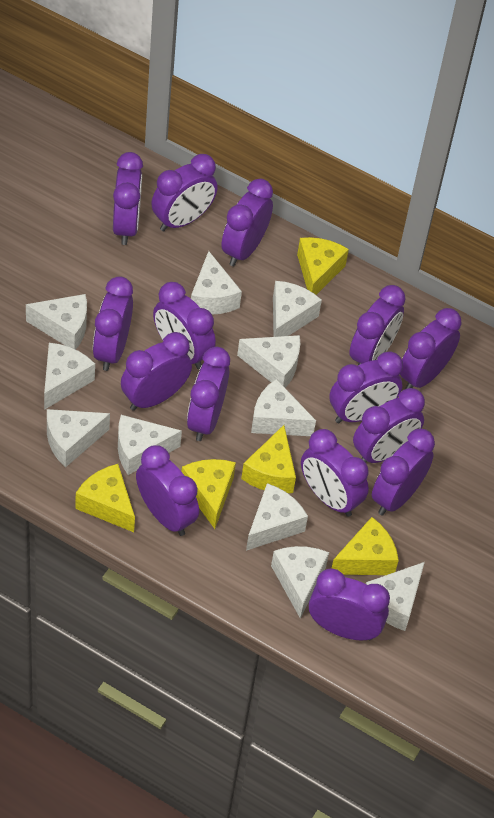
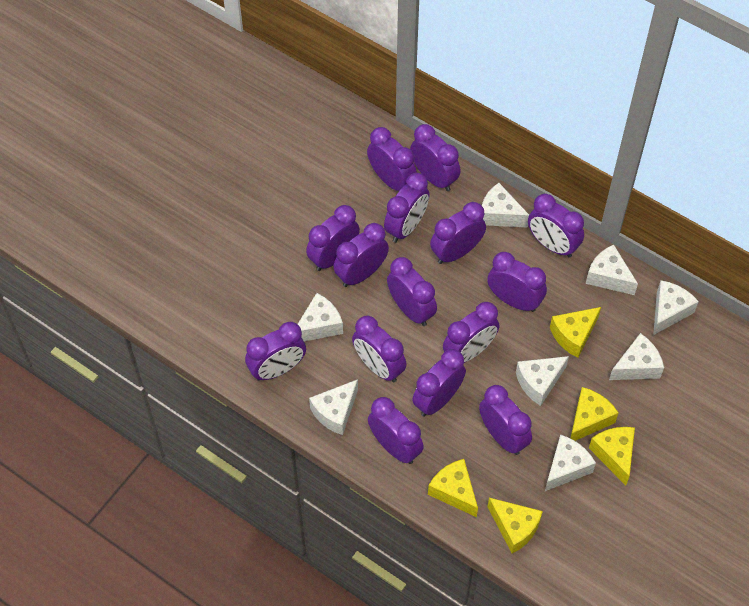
white cheese: 11 -> 8

